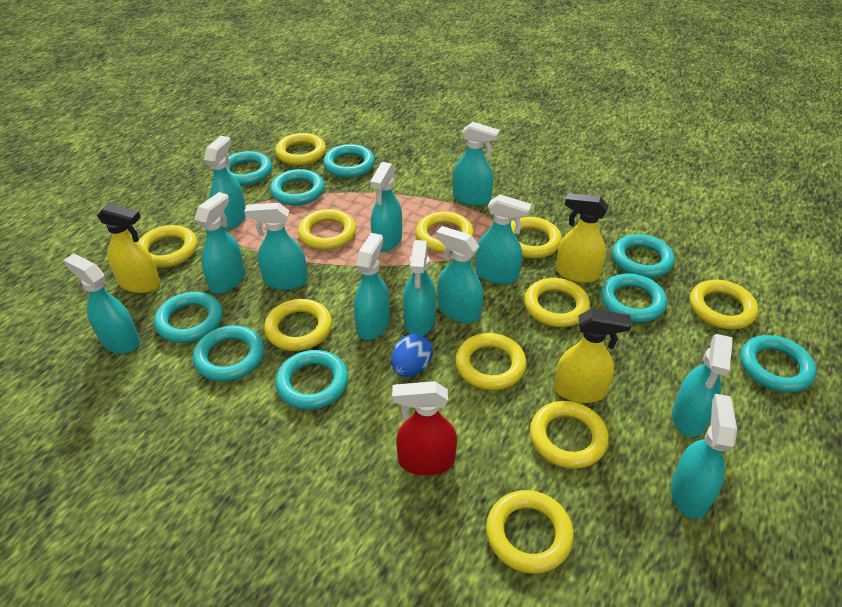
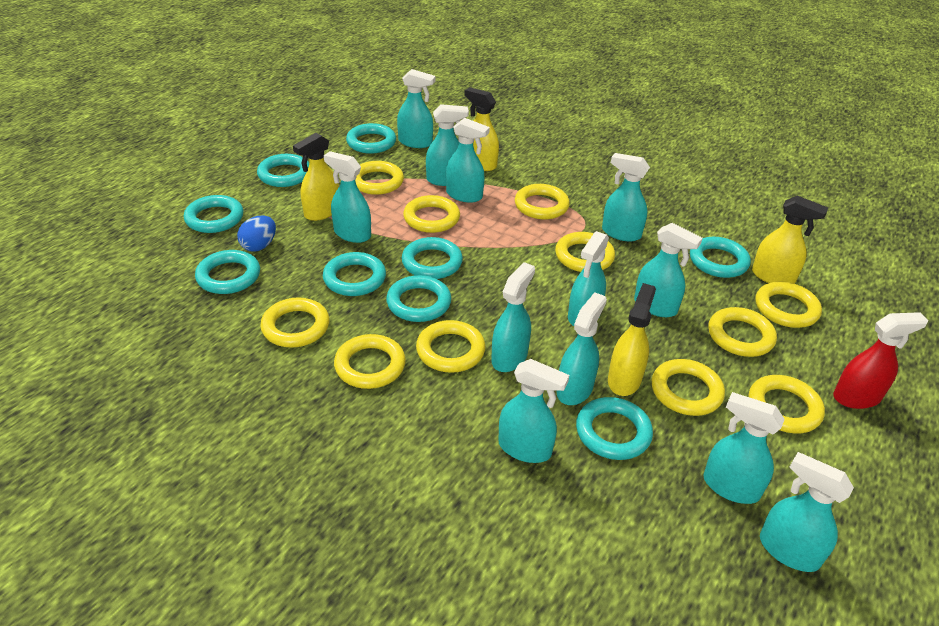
yellow spray bottle: 3 -> 4

